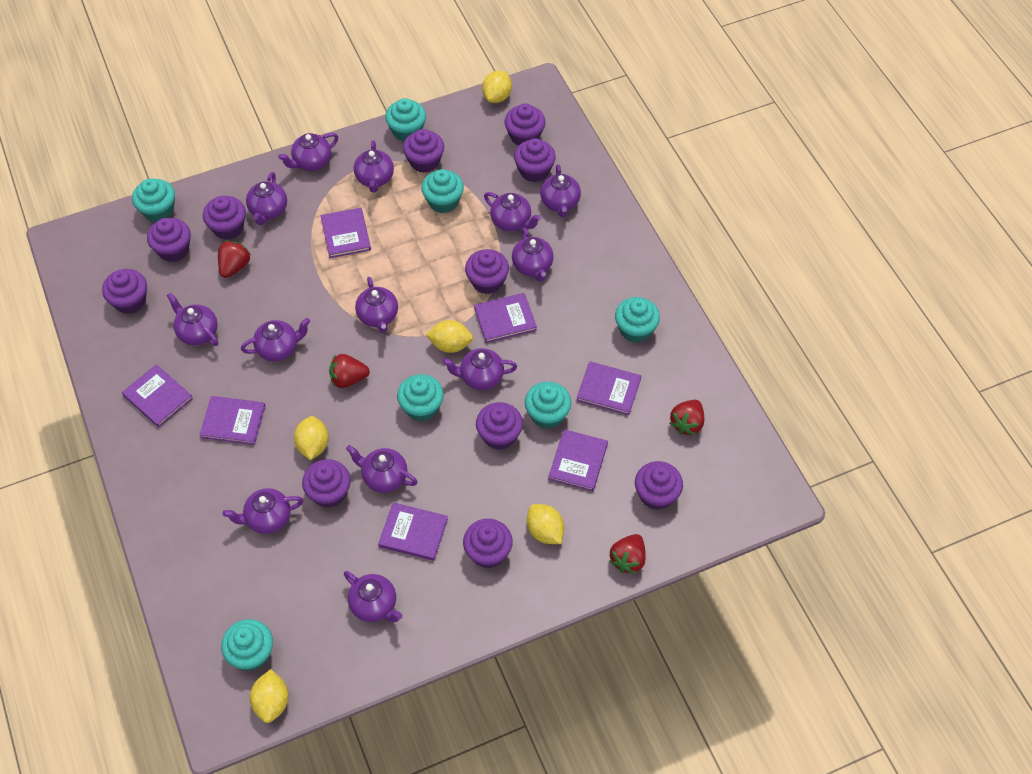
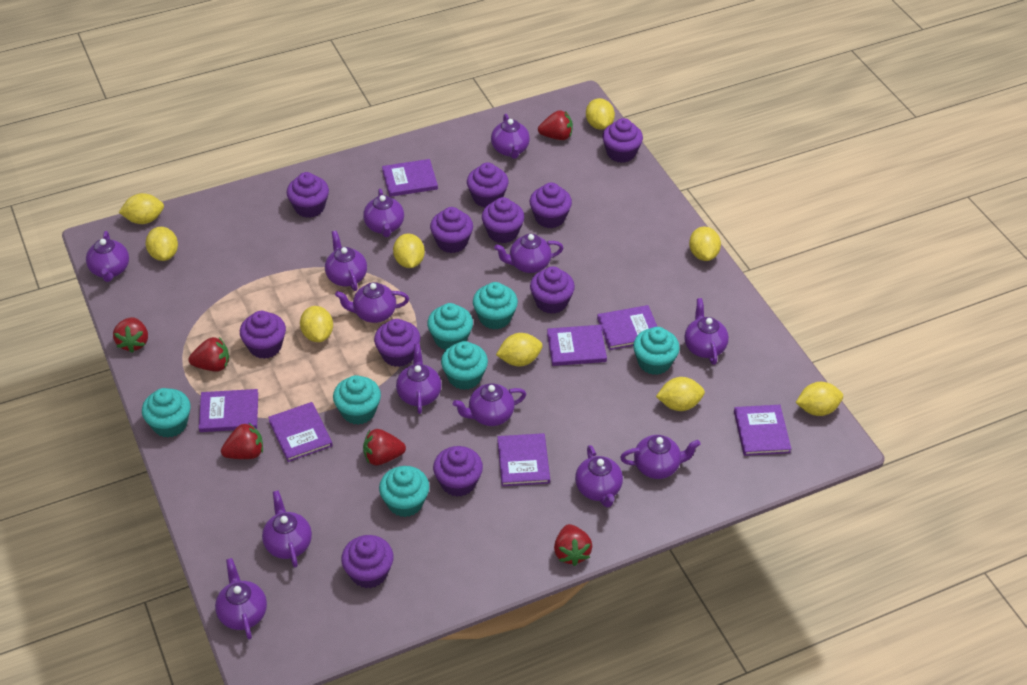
red strawberry: 4 -> 6
yellow lemon: 5 -> 9

